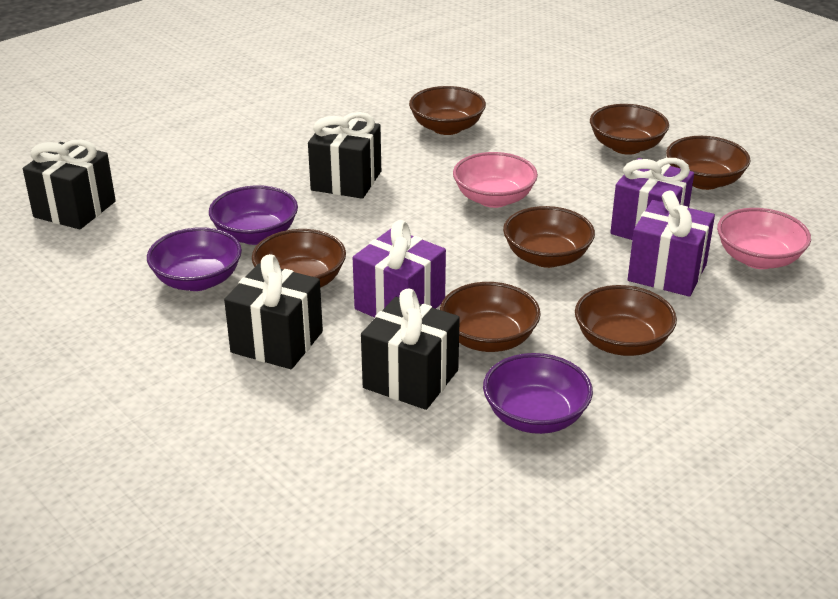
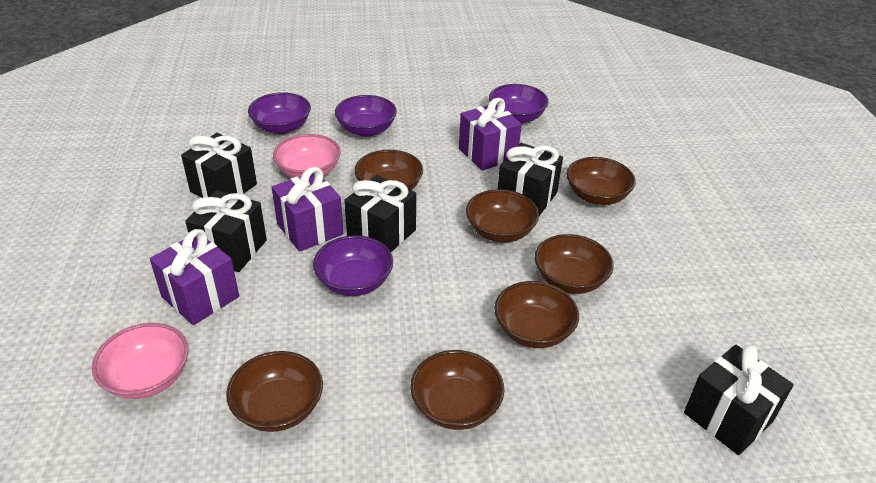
black gift: 4 -> 5
purple bowl: 3 -> 4

